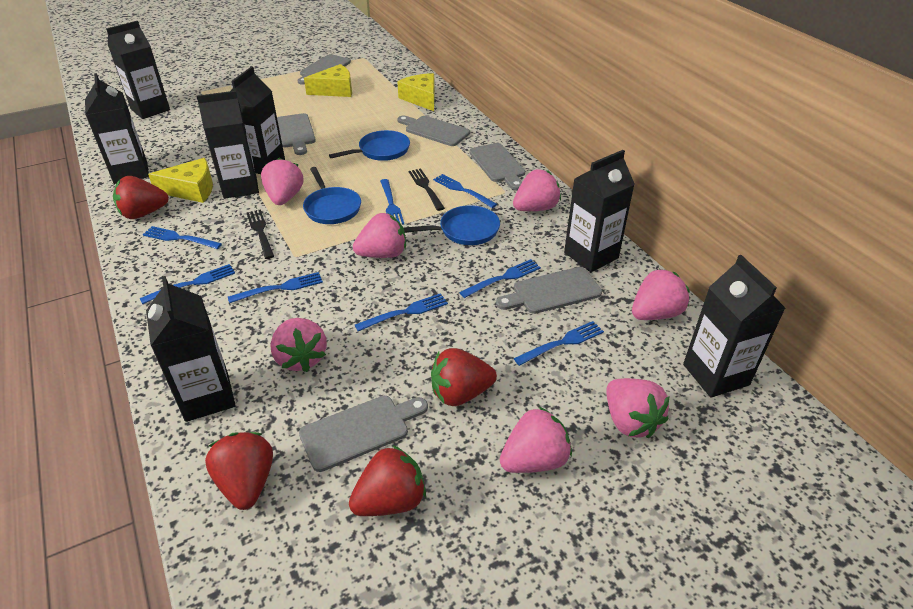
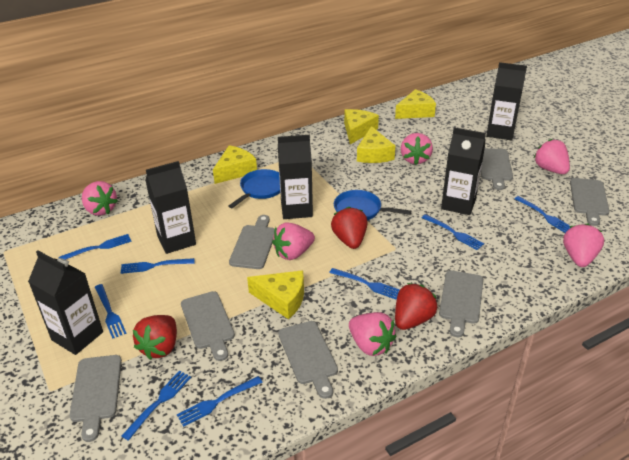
black carton: 7 -> 5
black fork: 2 -> 0
blue pan: 3 -> 2
grey cutting board: 6 -> 7
pink strawberry: 7 -> 6
red strawberry: 4 -> 3
yellow cheese: 3 -> 5

